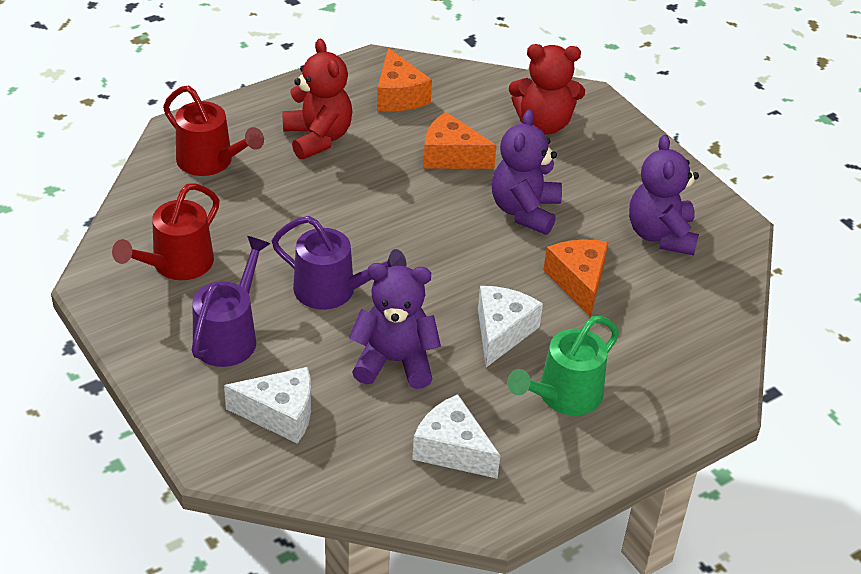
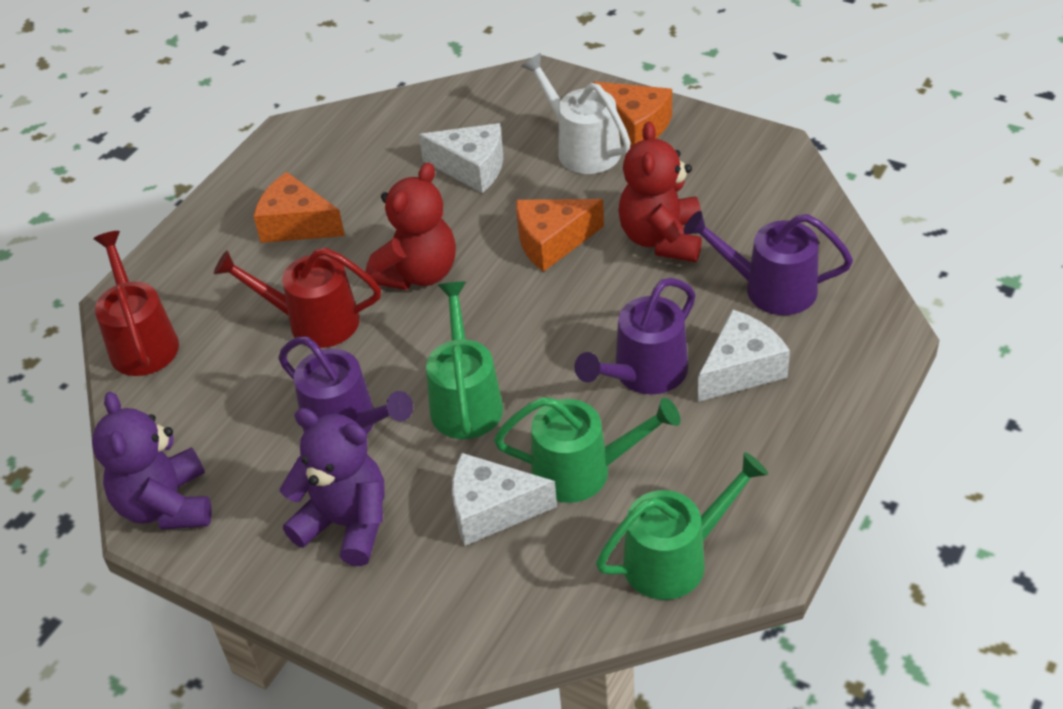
green watering can: 1 -> 3
purple teddy bear: 3 -> 2
purple watering can: 2 -> 3
white watering can: 0 -> 1

